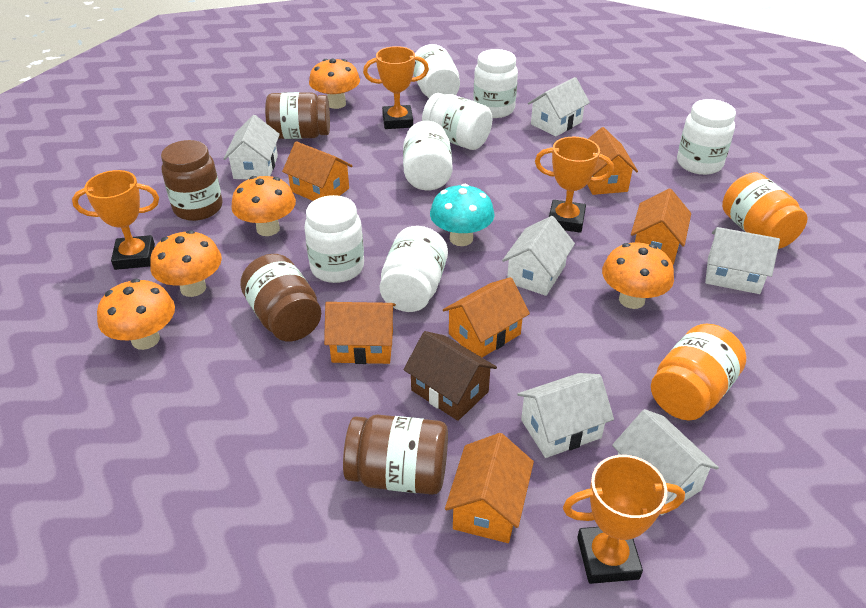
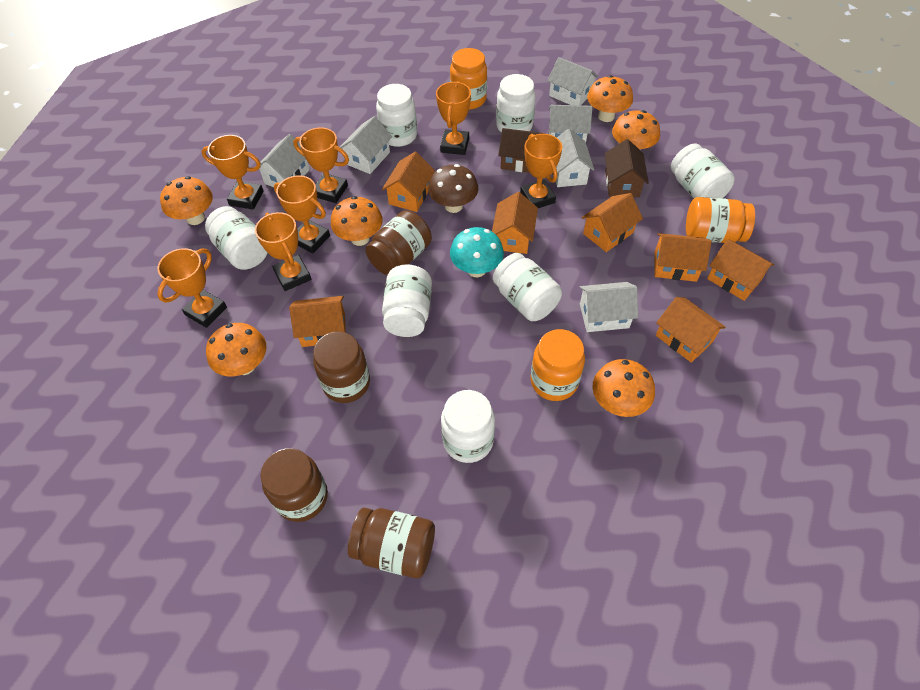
brown house: 1 -> 2
brown mushroom: 0 -> 1
orange house: 6 -> 7
orange jar: 2 -> 3
orange mushroom: 5 -> 6
orange trophy: 4 -> 7

